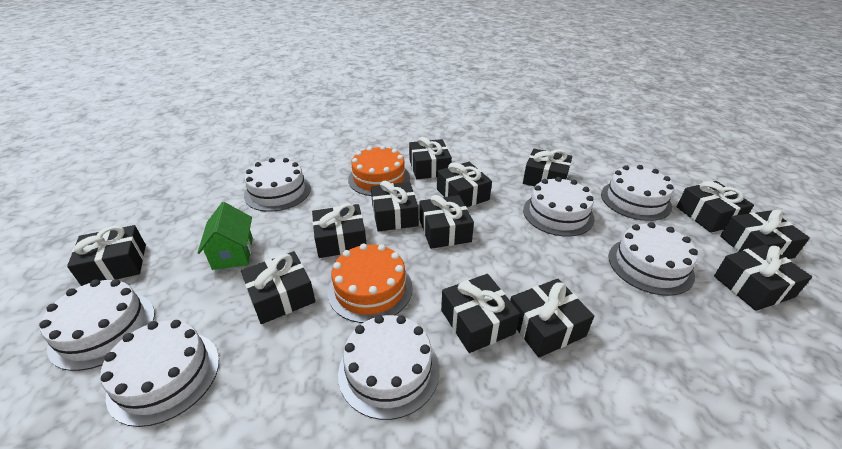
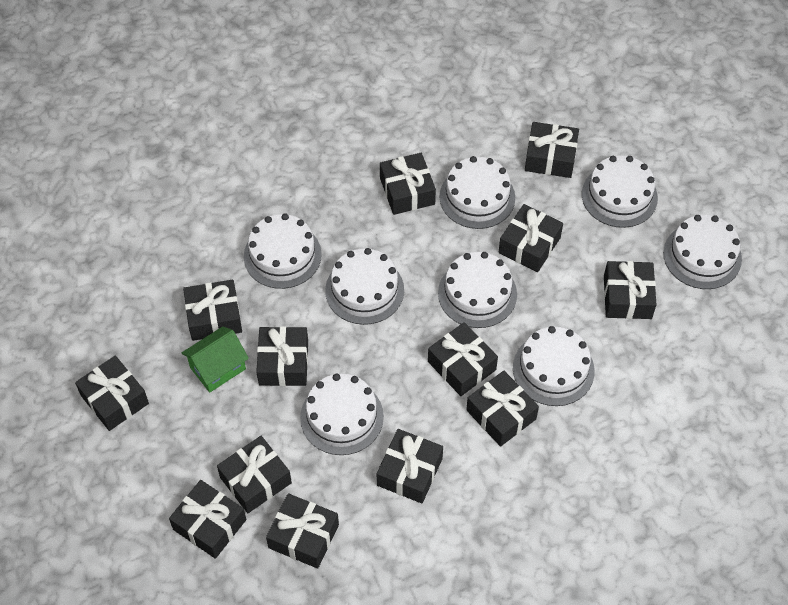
orange cake: 2 -> 0
white cake: 7 -> 8

